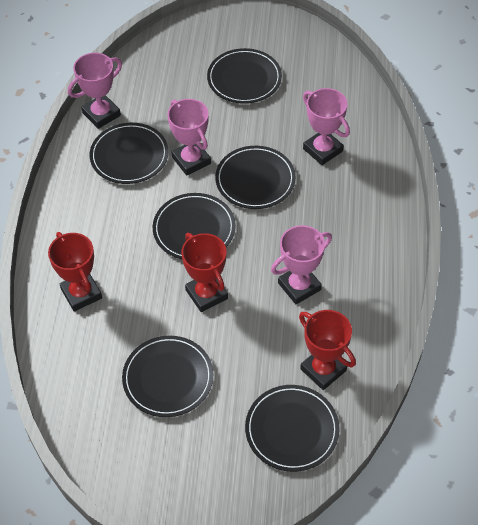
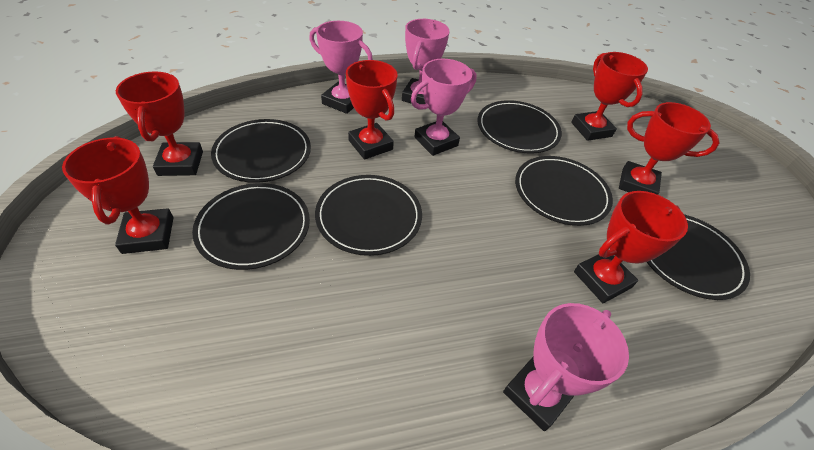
red trophy: 3 -> 6

